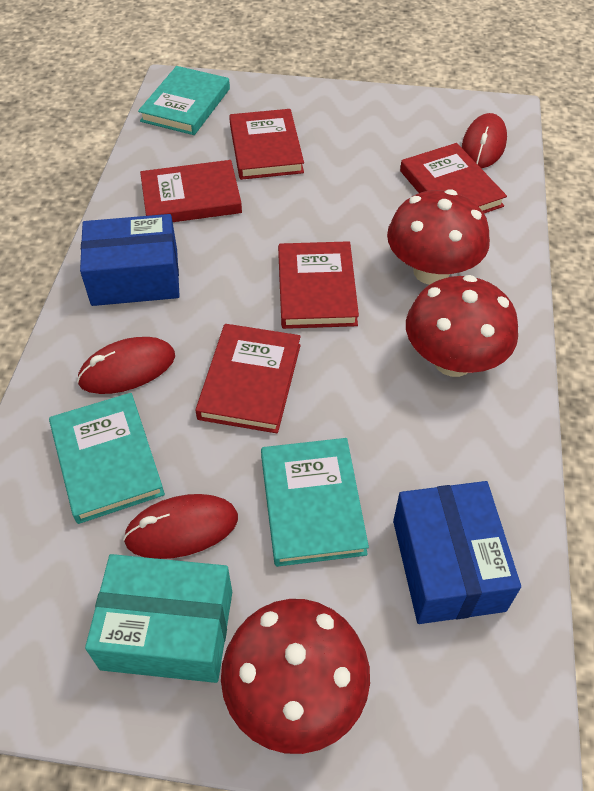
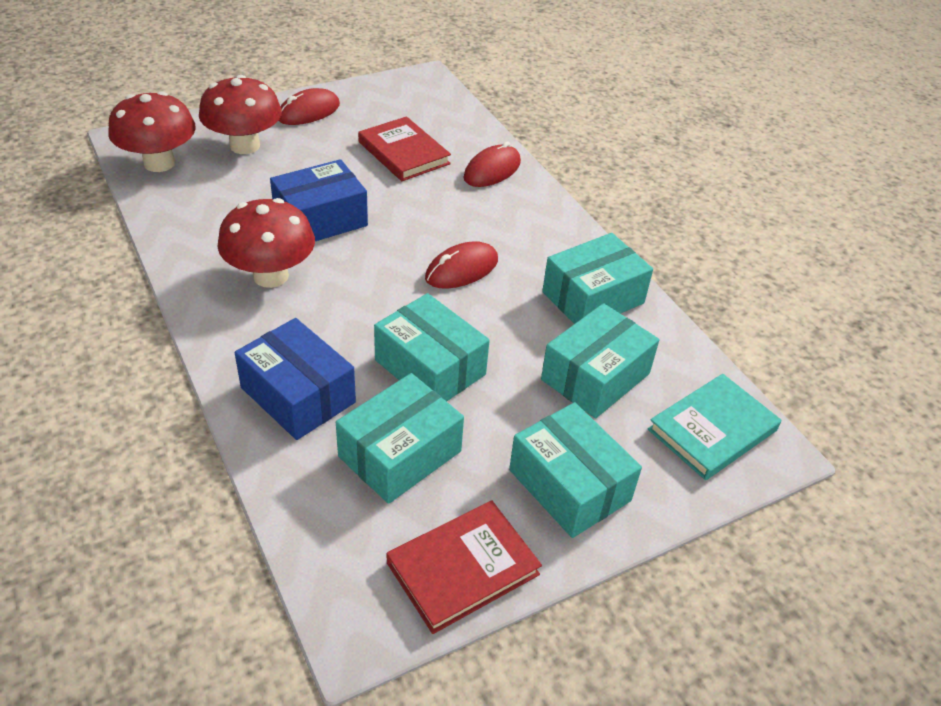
red book: 5 -> 2
turquoise book: 3 -> 1
turquoise box: 1 -> 5

